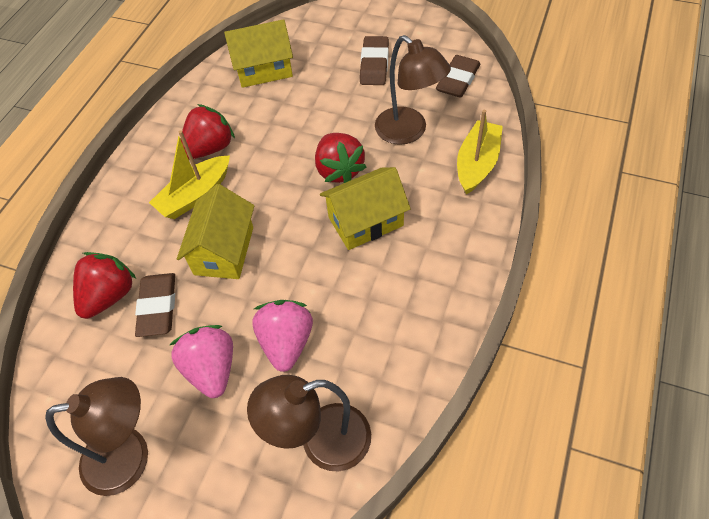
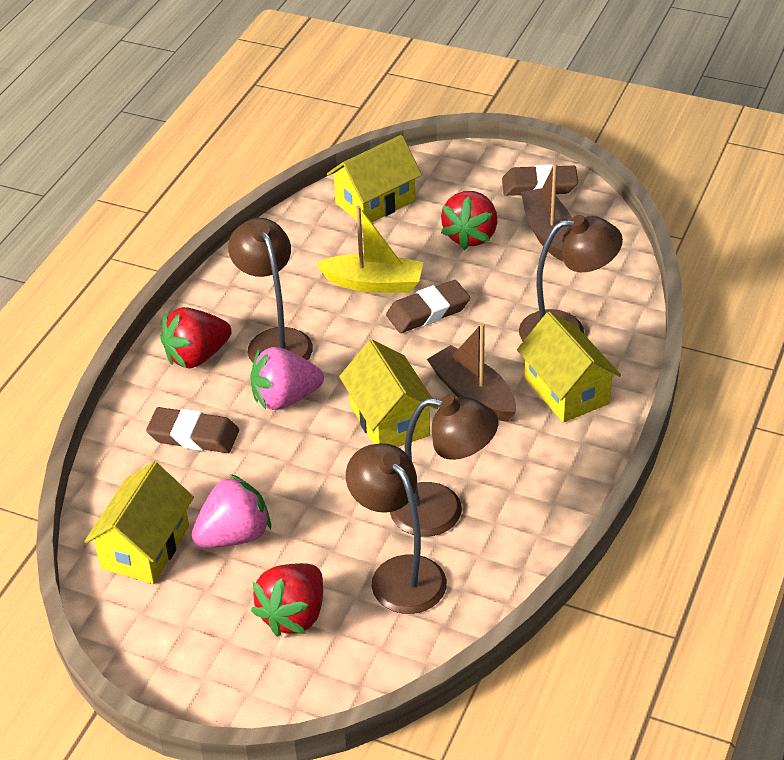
brown boat: 0 -> 2
brown lamp: 3 -> 4
yellow boat: 2 -> 1
yellow house: 3 -> 4

